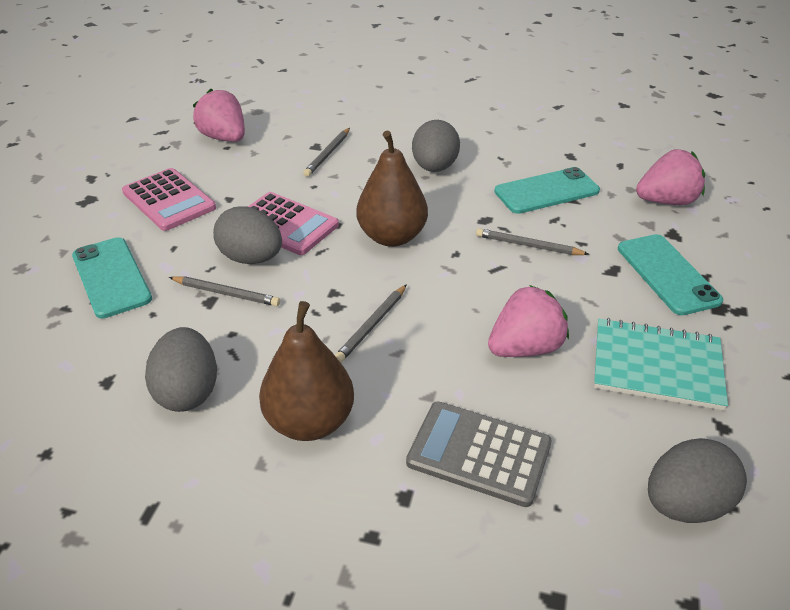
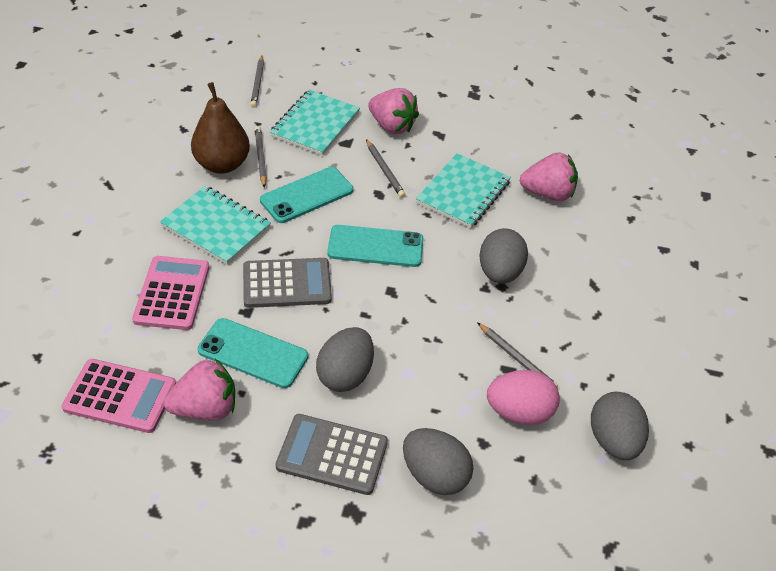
brown pear: 2 -> 1
grey calculator: 1 -> 2
pink egg: 0 -> 1
turquoise notebook: 1 -> 3

